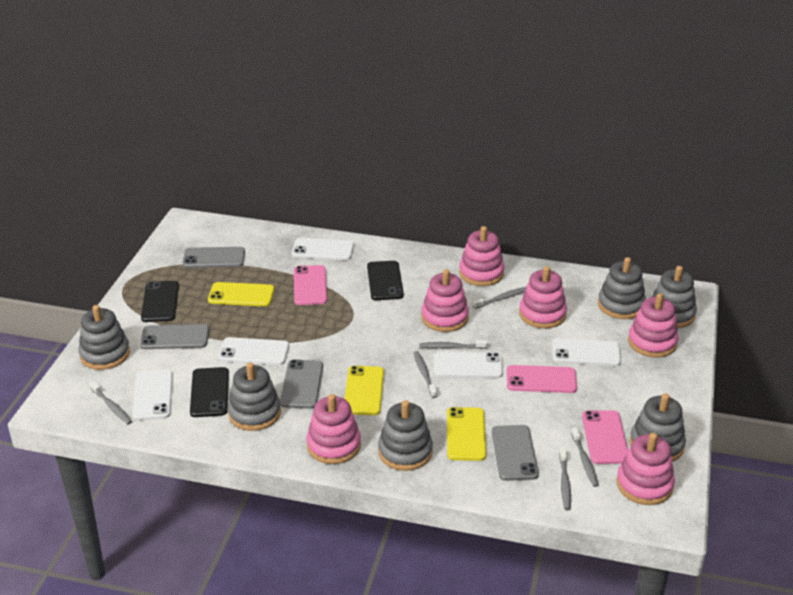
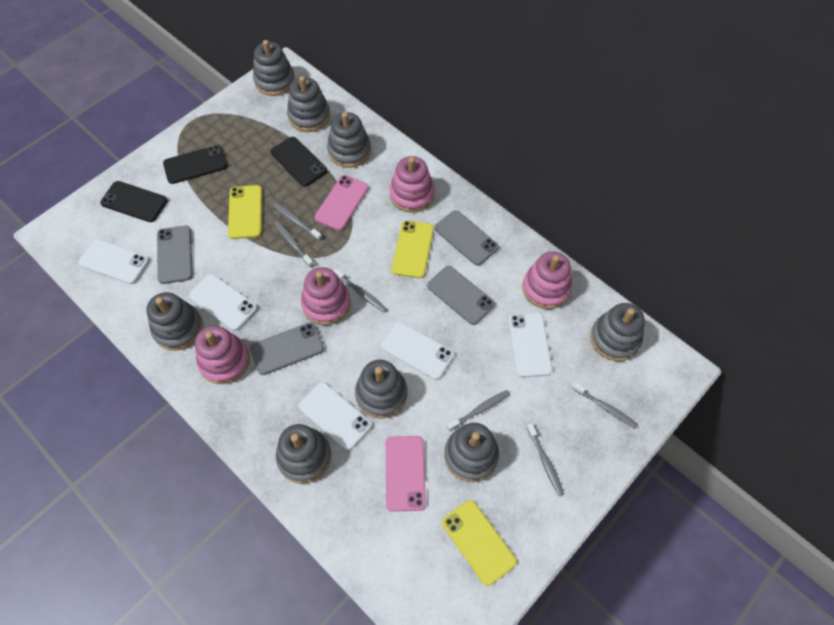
grey stacking toy: 6 -> 8
pink phone: 3 -> 2
pink stacking toy: 6 -> 4

